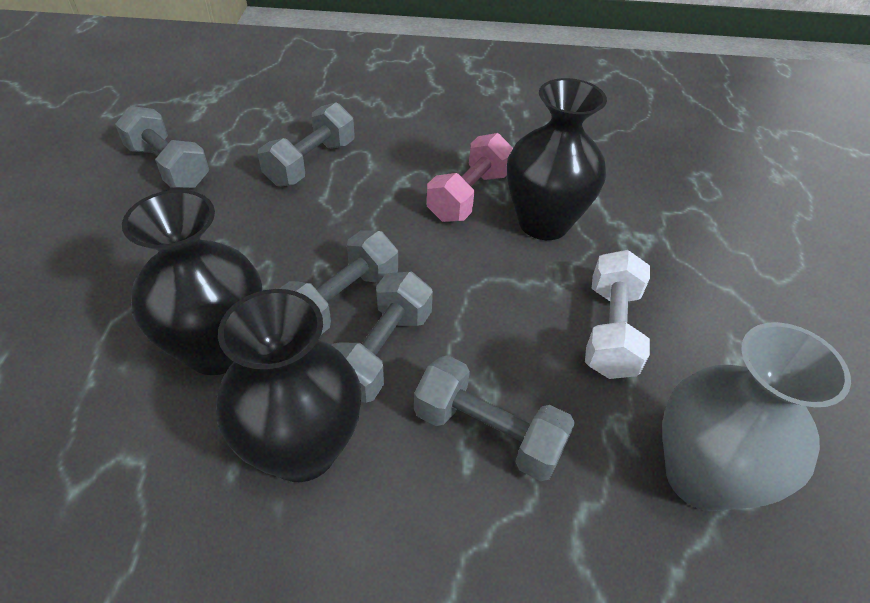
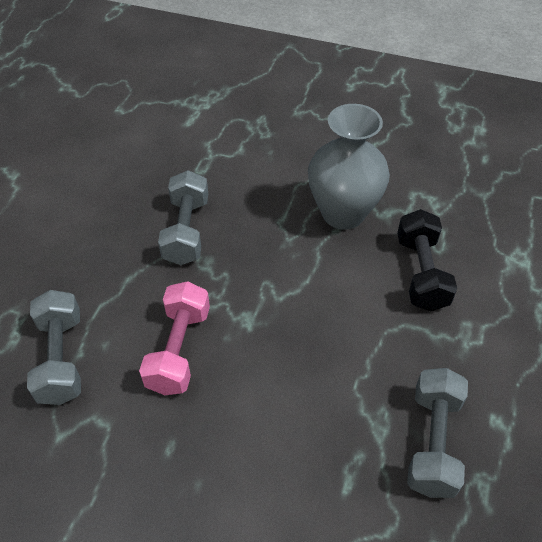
black dumbbell: 0 -> 1
black vase: 3 -> 0
grey dumbbell: 5 -> 3
white dumbbell: 1 -> 0

